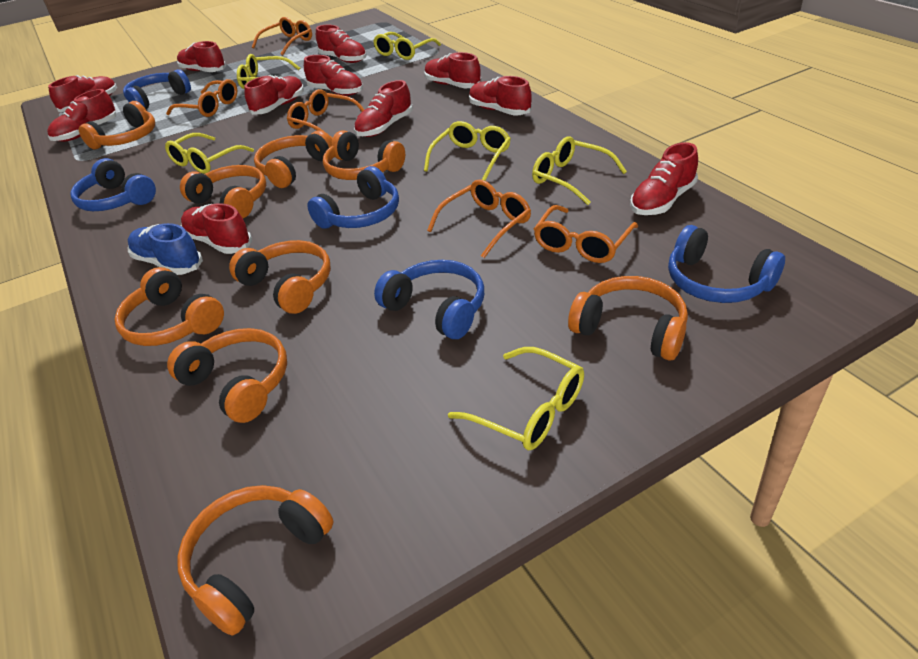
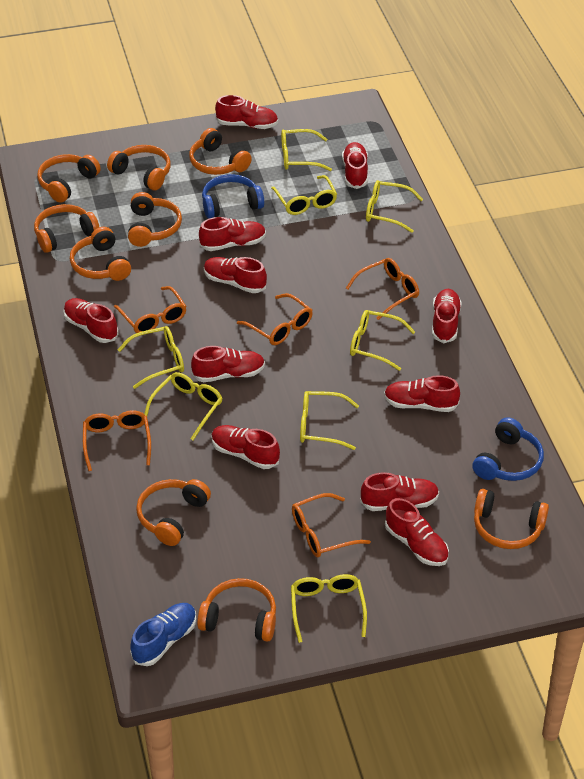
blue headphones: 5 -> 2
yellow glasses: 6 -> 8

